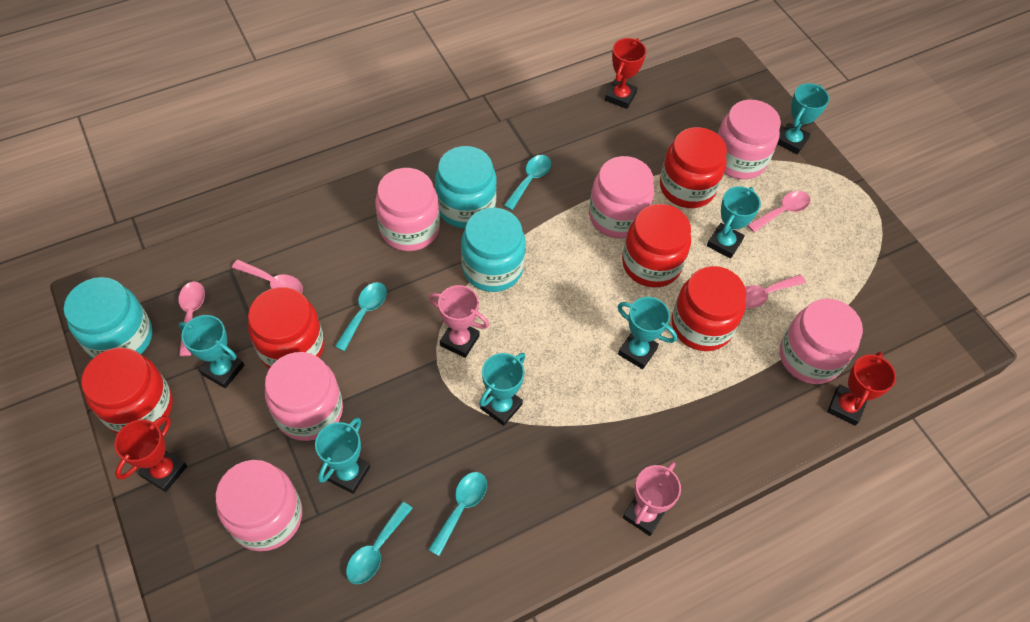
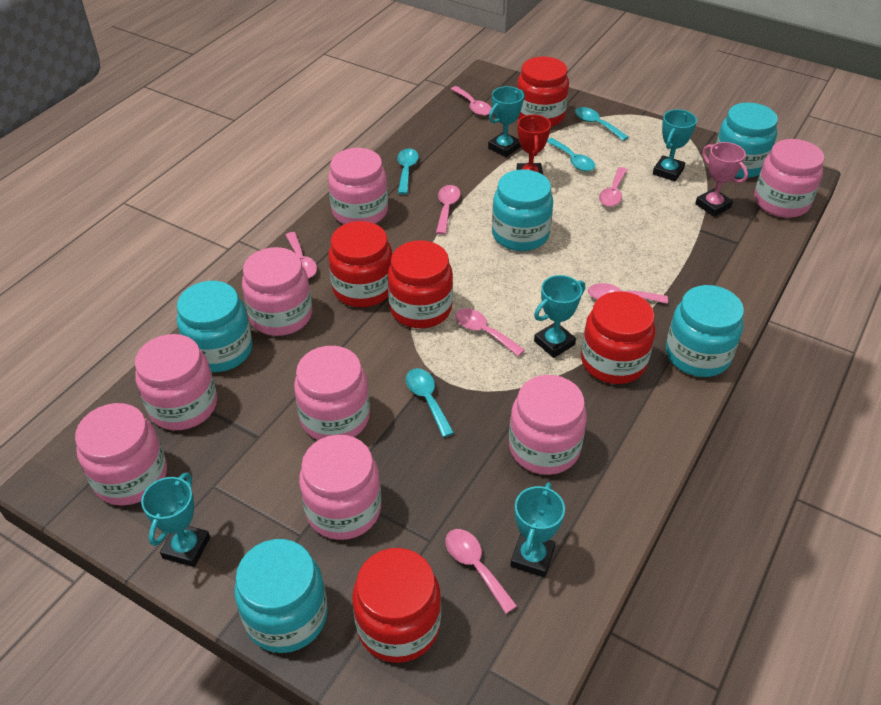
pink jar: 6 -> 8
pink spoon: 4 -> 7
pink trophy: 2 -> 1
red trophy: 3 -> 1
turquoise jar: 3 -> 5
turquoise trophy: 6 -> 5

